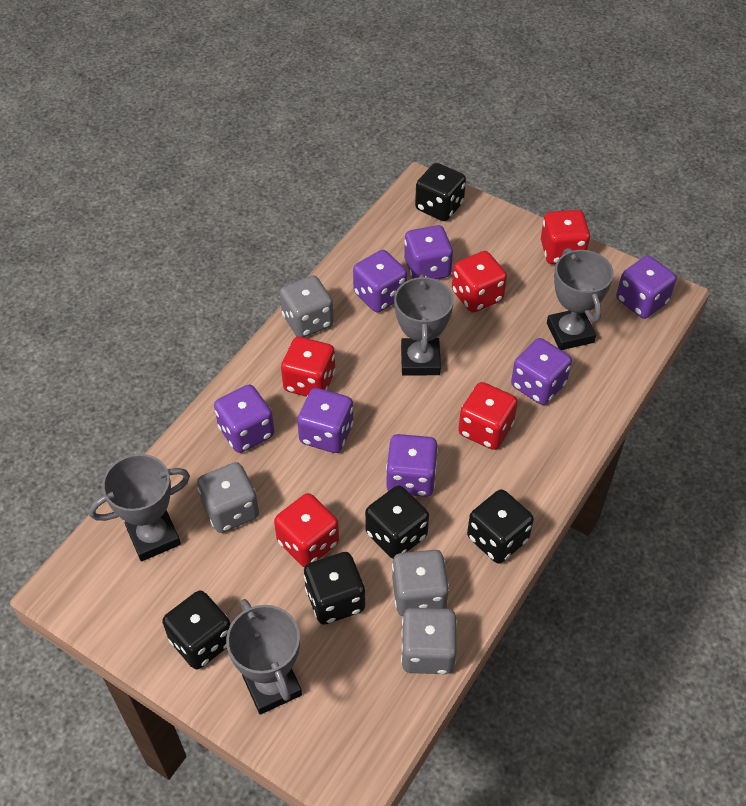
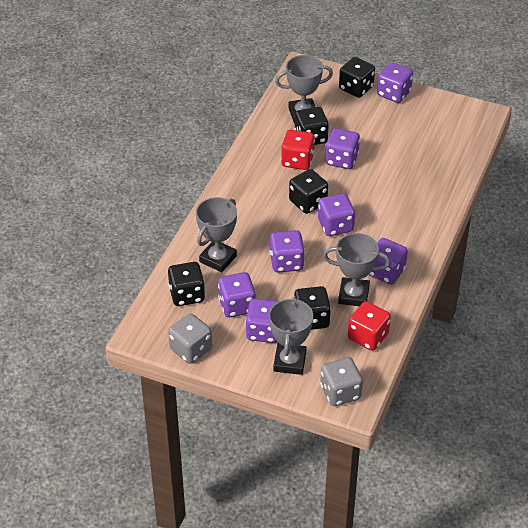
grey dice: 4 -> 2
red dice: 5 -> 2

